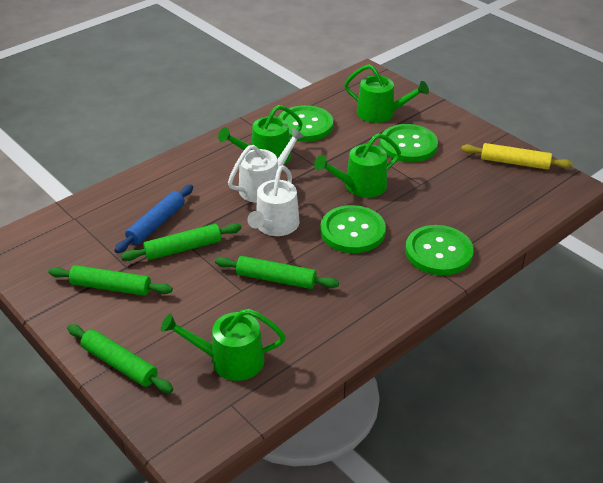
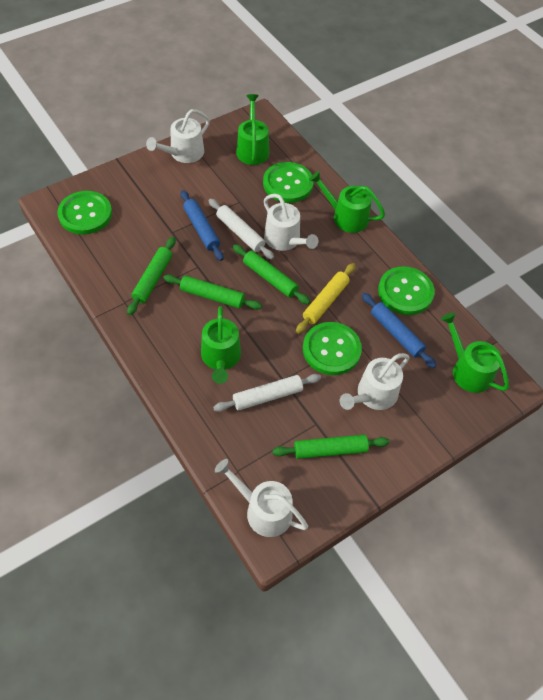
blue rolling pin: 1 -> 2
white rolling pin: 0 -> 2
white watering can: 2 -> 4

